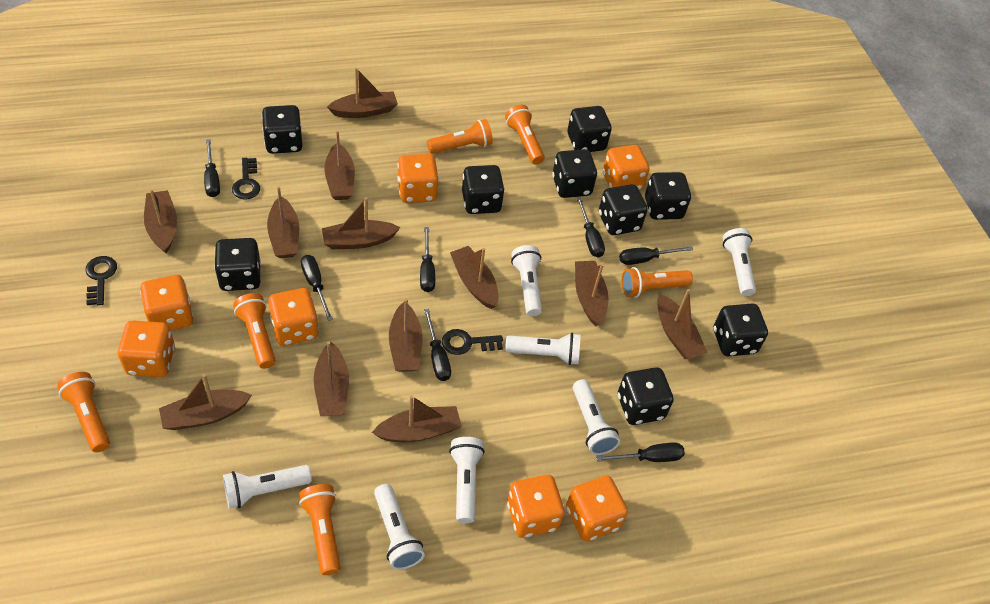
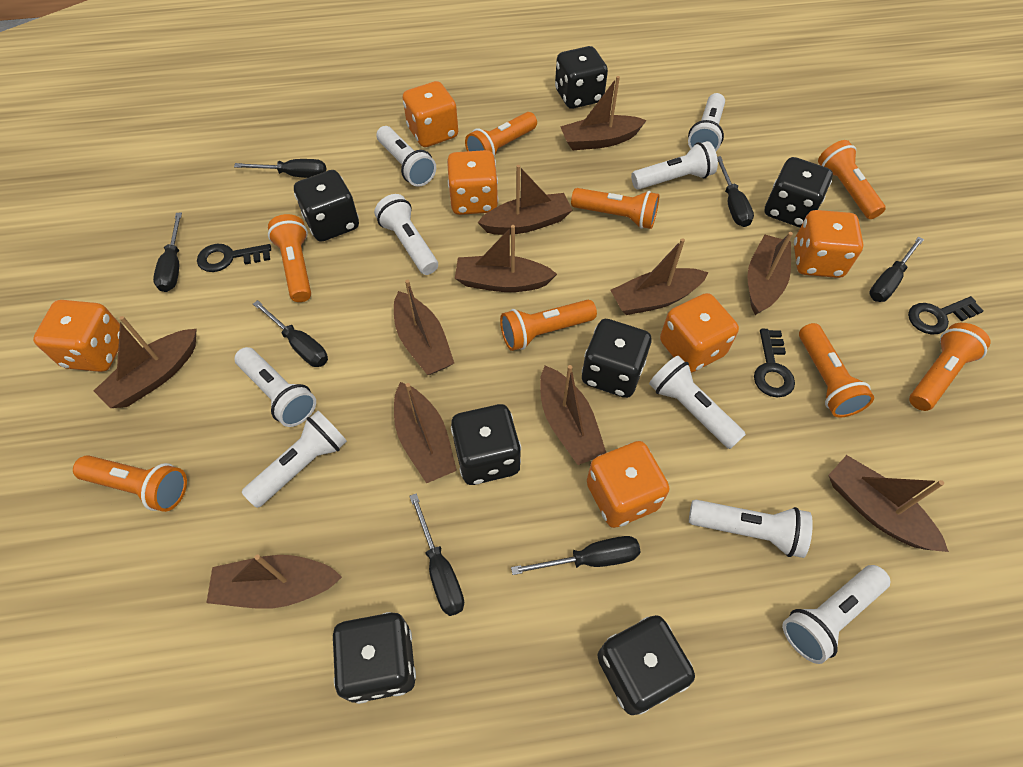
black dice: 9 -> 7
brown boat: 12 -> 11
orange dice: 7 -> 6
orange flashlight: 6 -> 8
white flashlight: 7 -> 9

